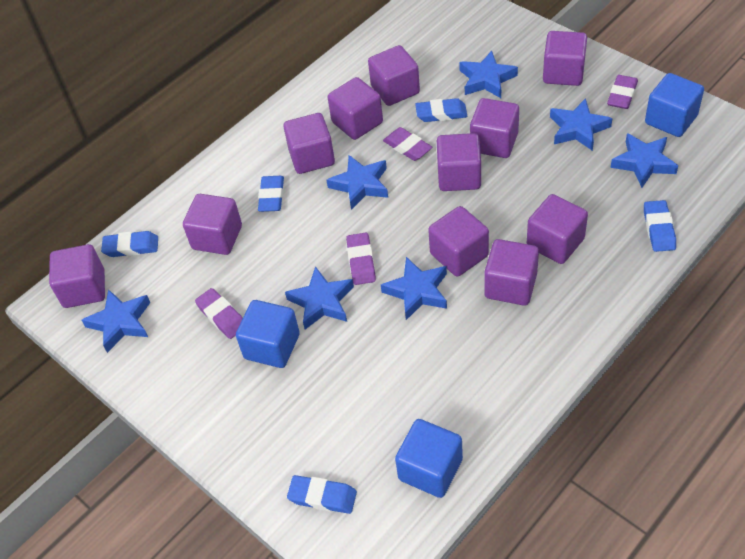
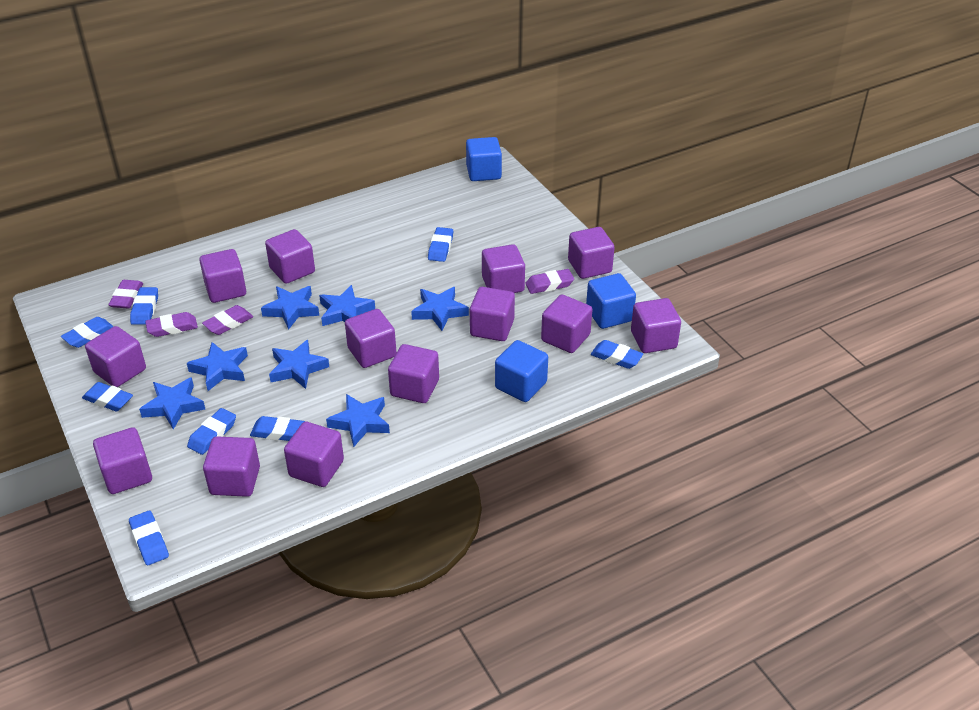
blue eraser: 5 -> 8
purple cube: 11 -> 13

